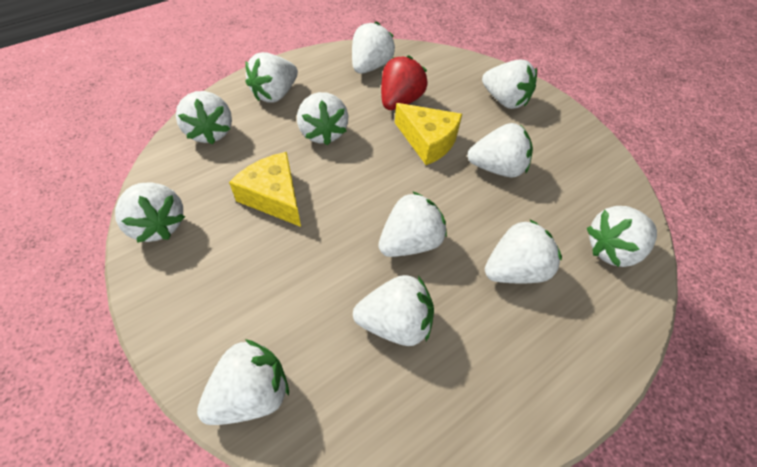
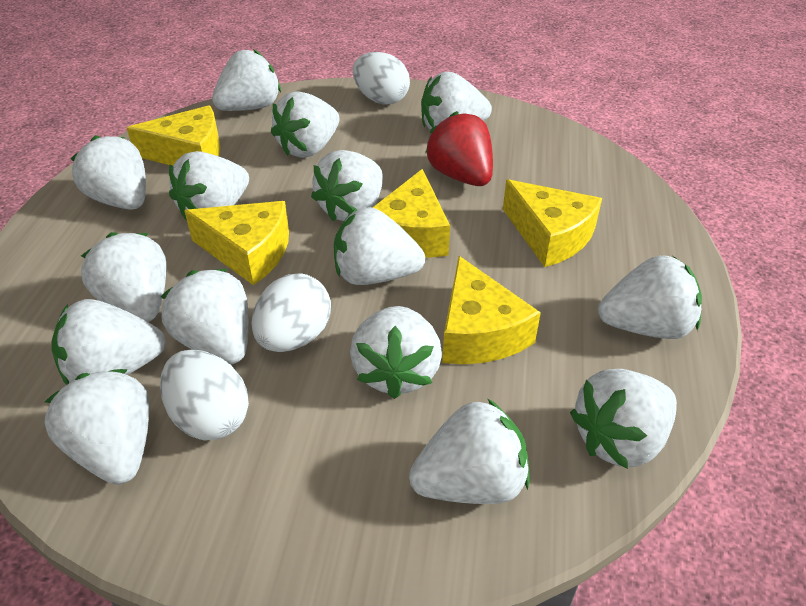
white egg: 0 -> 3
white strawberry: 12 -> 15
yellow cheese: 2 -> 5

